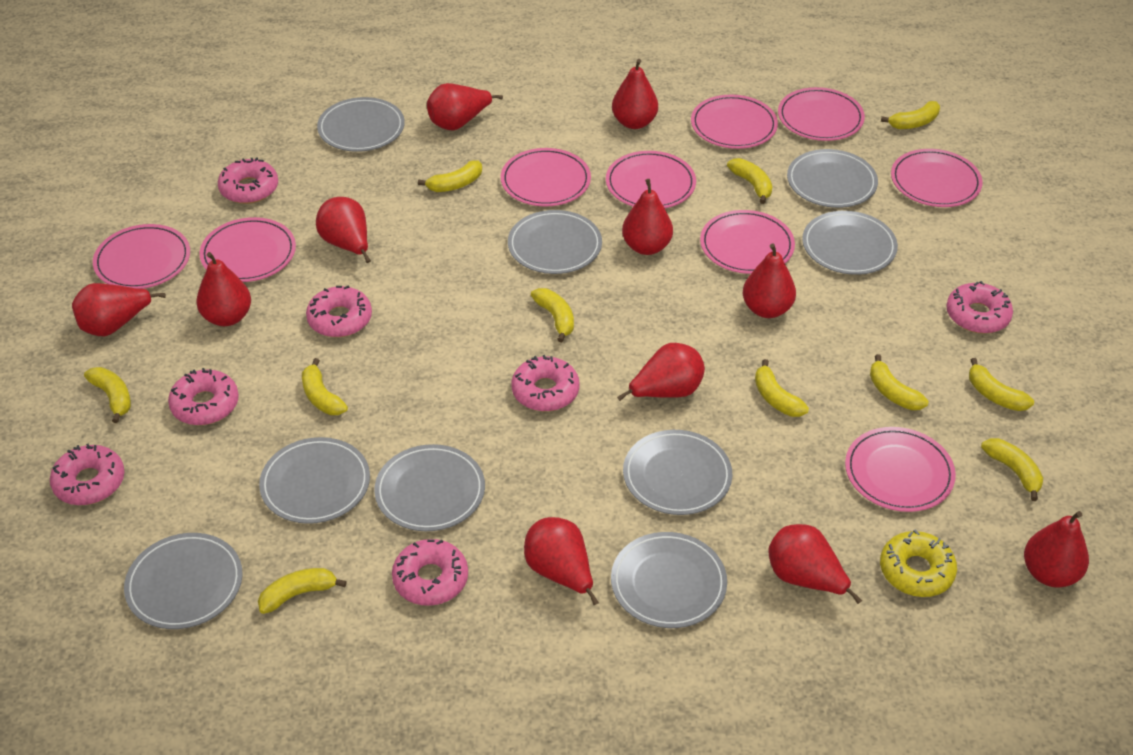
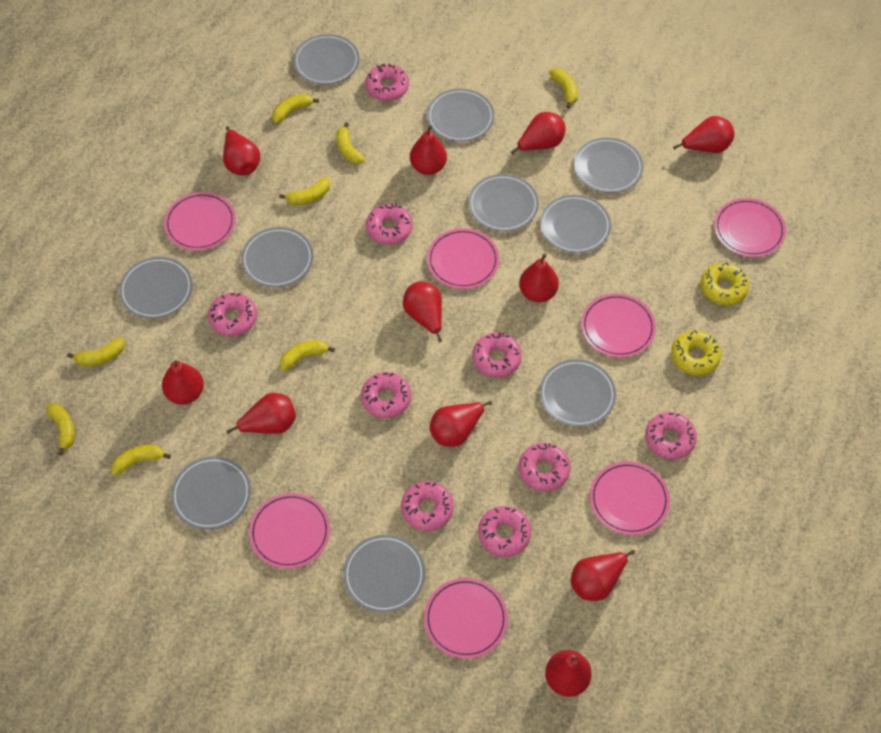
grey plate: 9 -> 10
pink donut: 7 -> 9
pink plate: 9 -> 7
yellow banana: 11 -> 8
yellow donut: 1 -> 2

